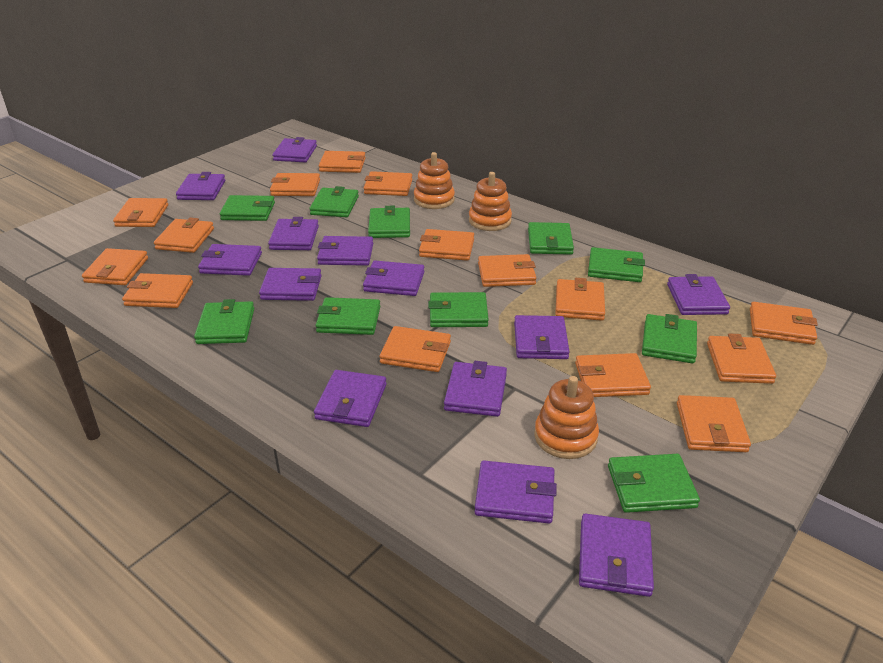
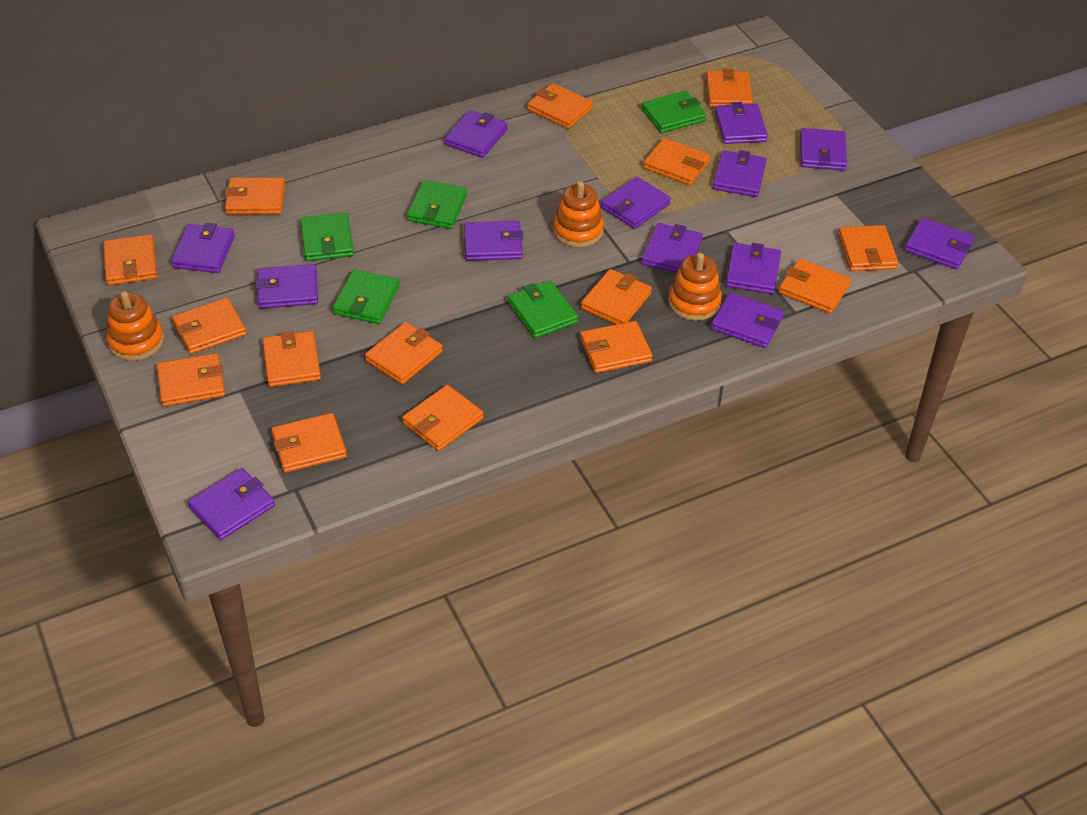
green wallet: 10 -> 5

